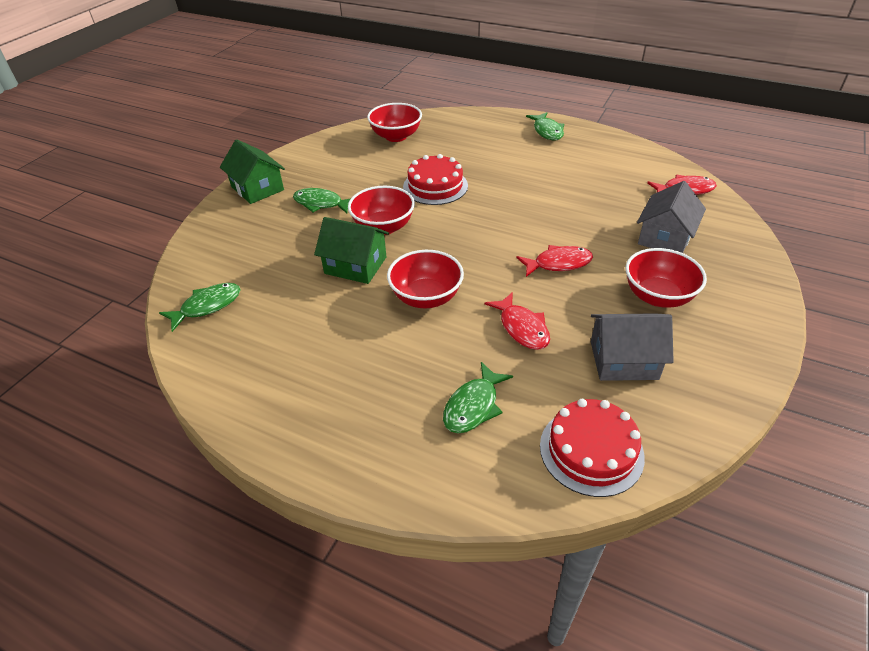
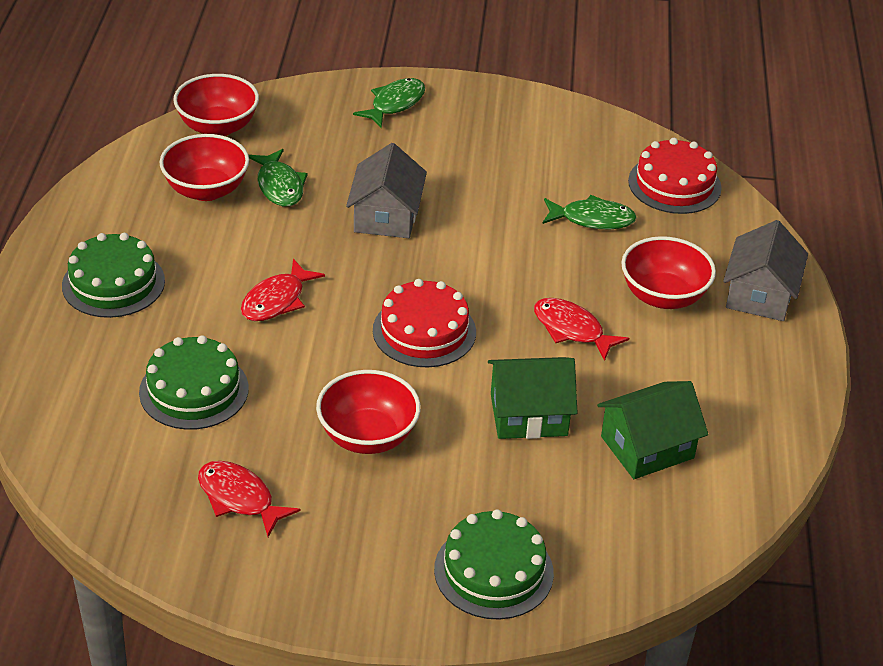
green cake: 0 -> 3
green fish: 4 -> 3

